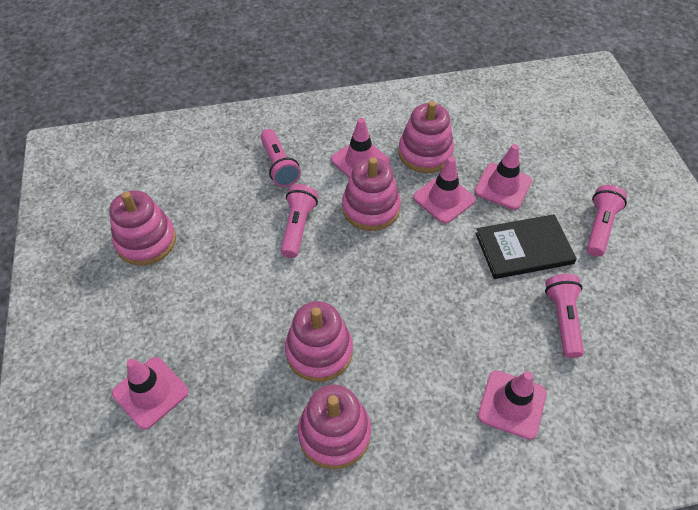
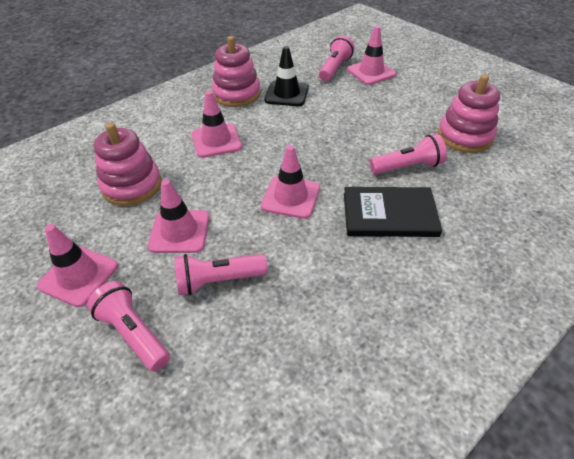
black traffic cone: 0 -> 1
pink stacking toy: 5 -> 3

